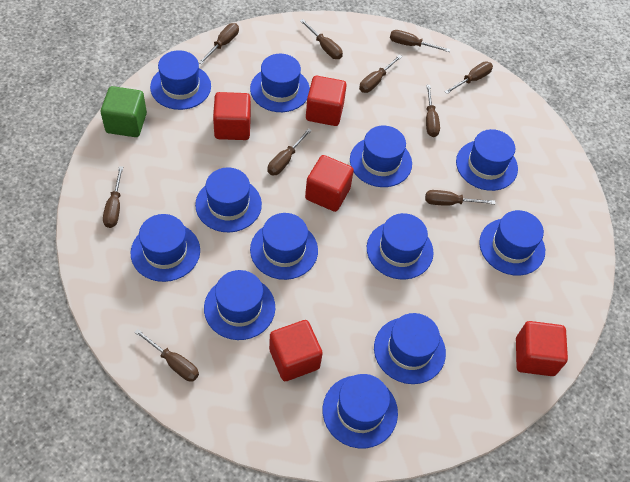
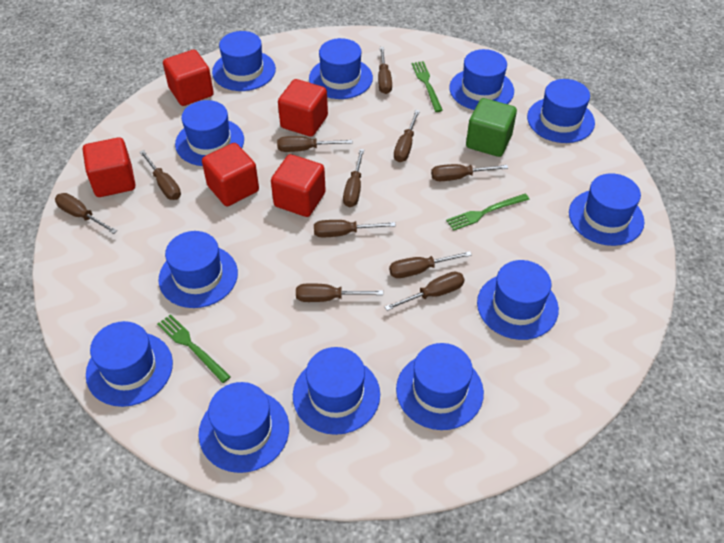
brown screwdriver: 10 -> 11
green fork: 0 -> 3

